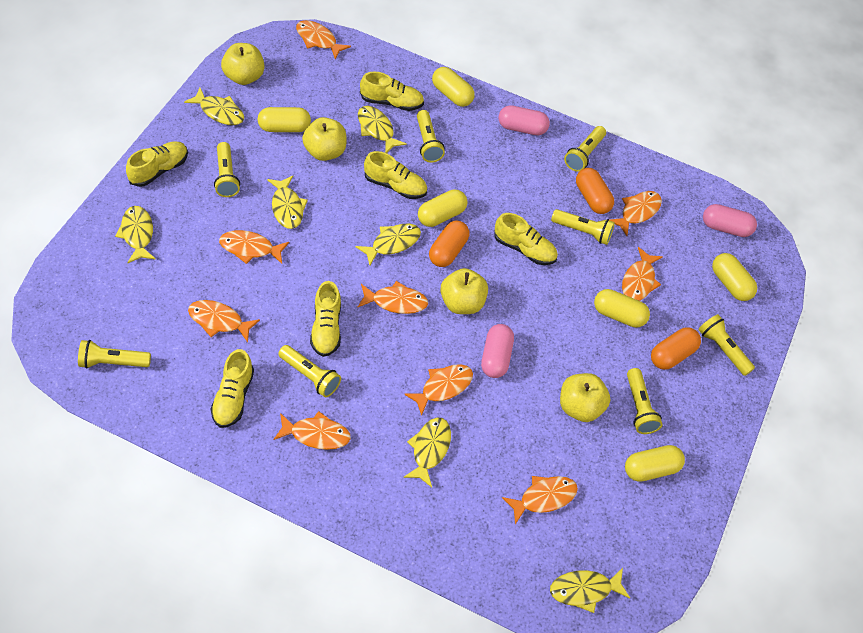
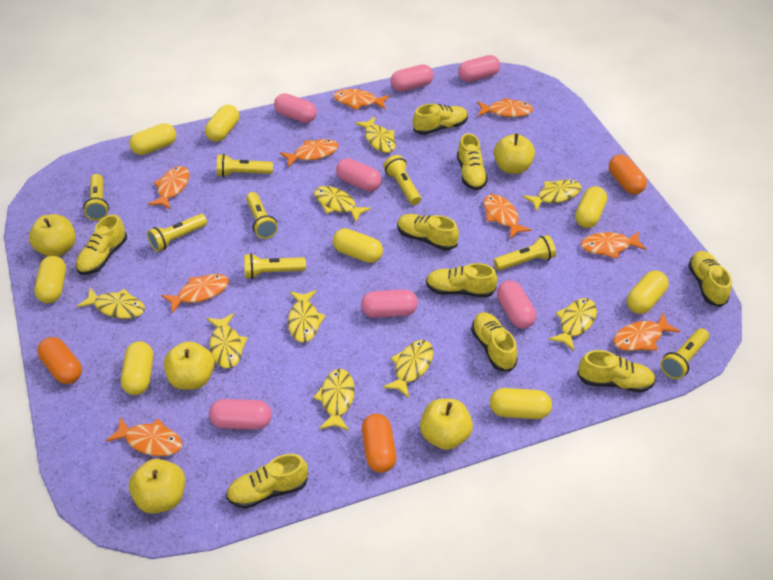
pink capsule: 3 -> 7
yellow apple: 4 -> 5
yellow capsule: 6 -> 8
yellow fish: 7 -> 9
yellow shoe: 6 -> 9

